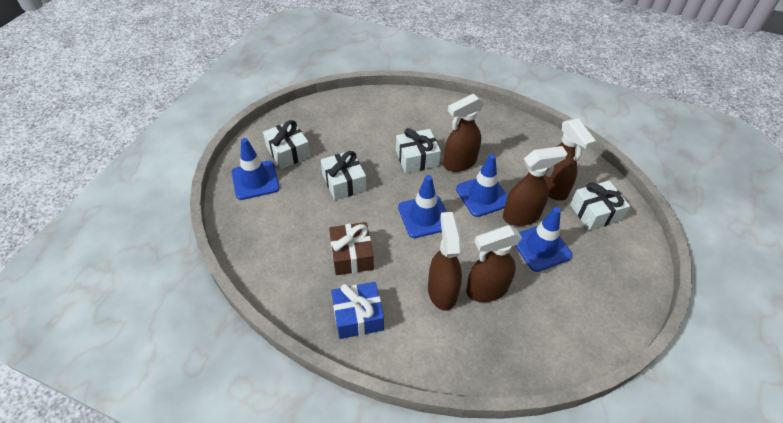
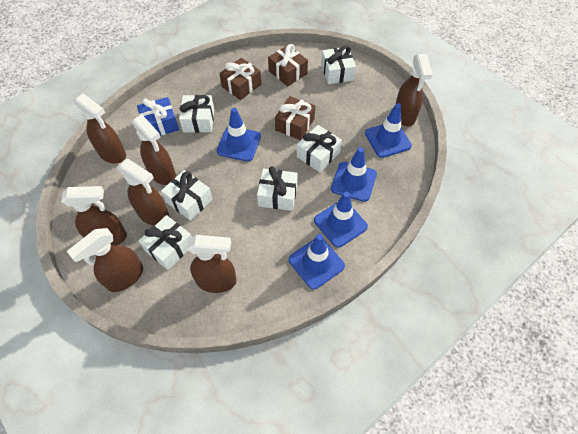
blue traffic cone: 4 -> 5
brown gift: 1 -> 3
brown spray bottle: 5 -> 7
white gift: 4 -> 6

